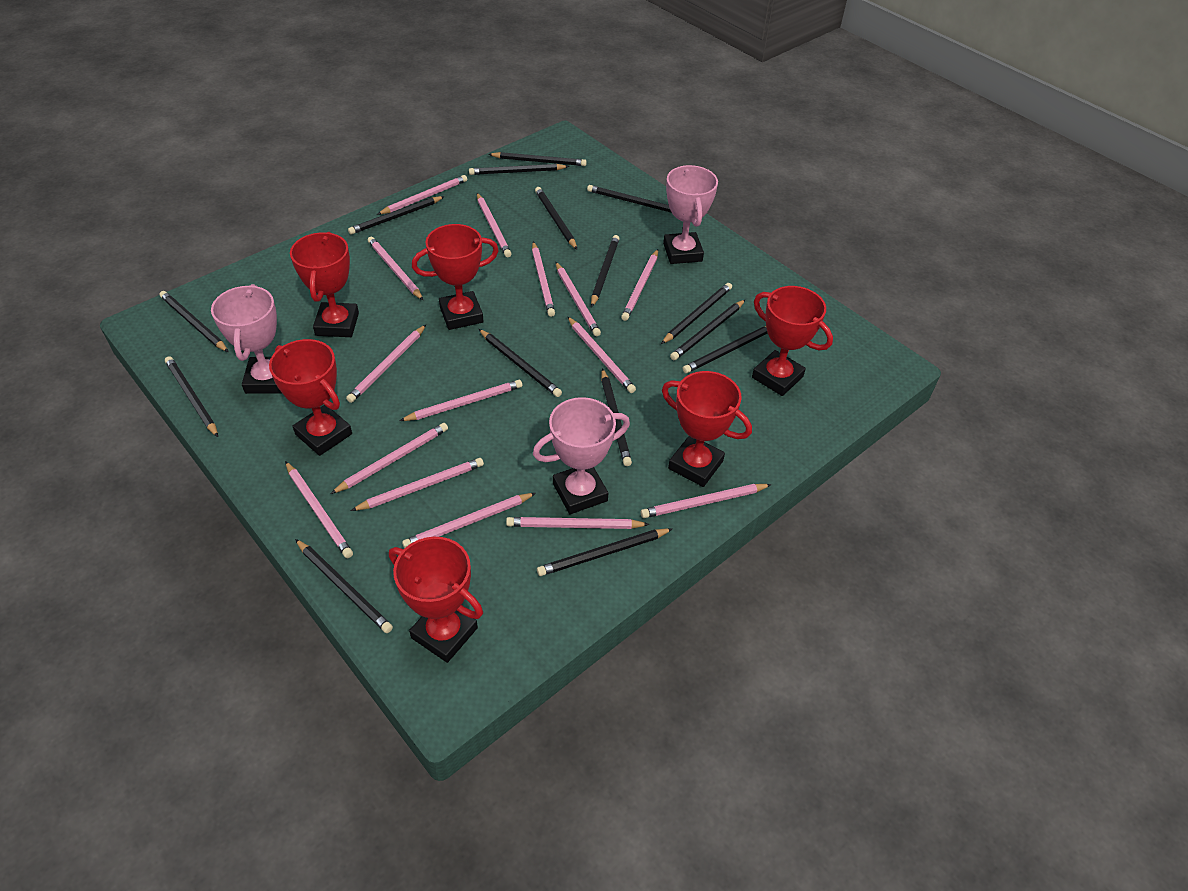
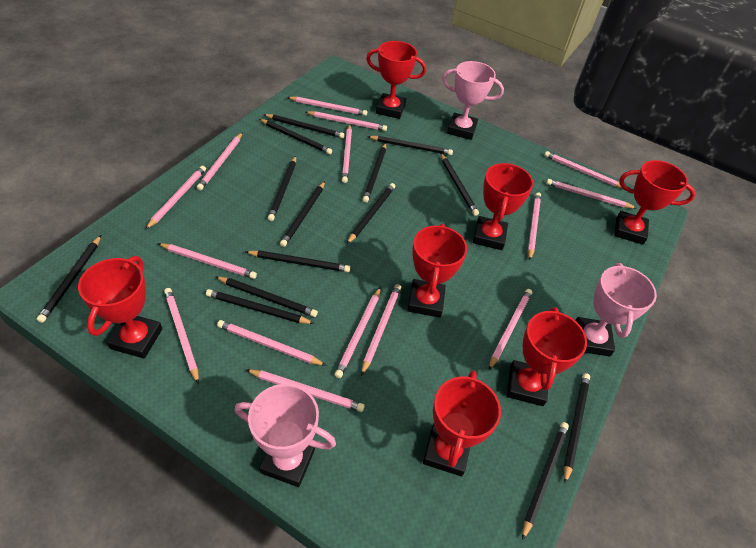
black pencil: 15 -> 14
red trophy: 6 -> 7

